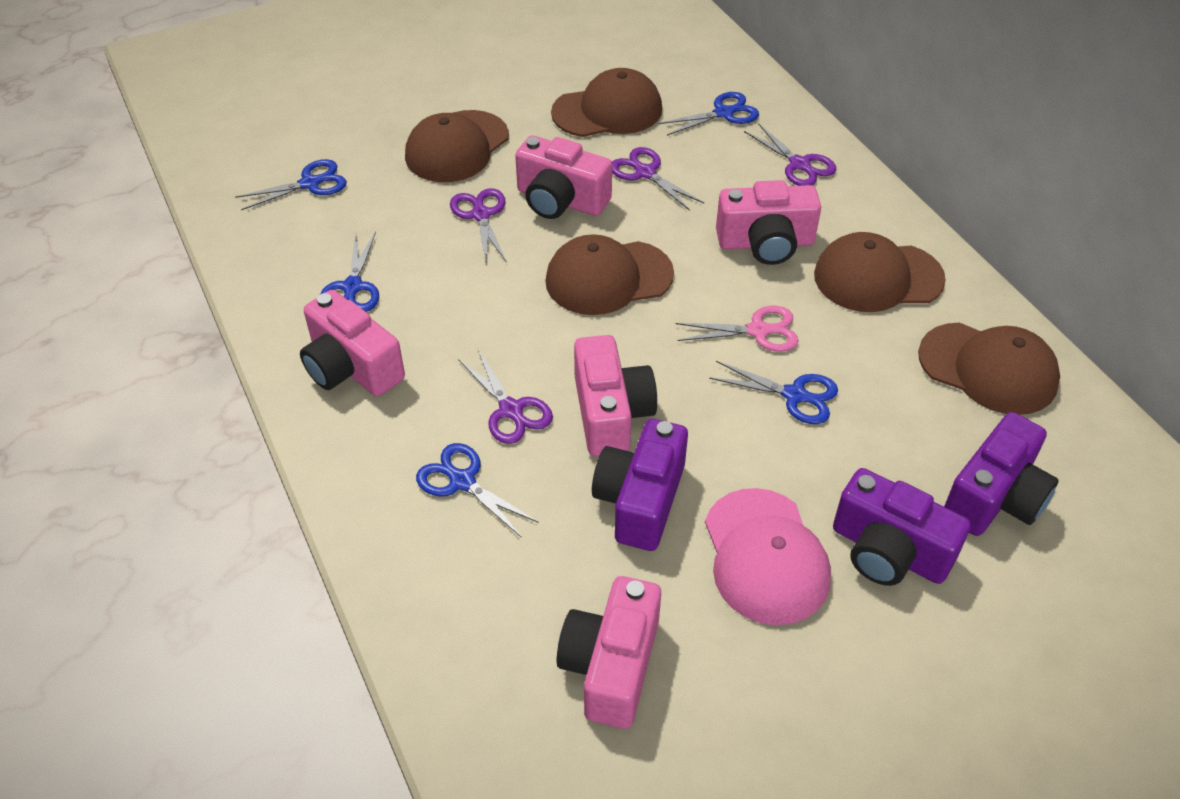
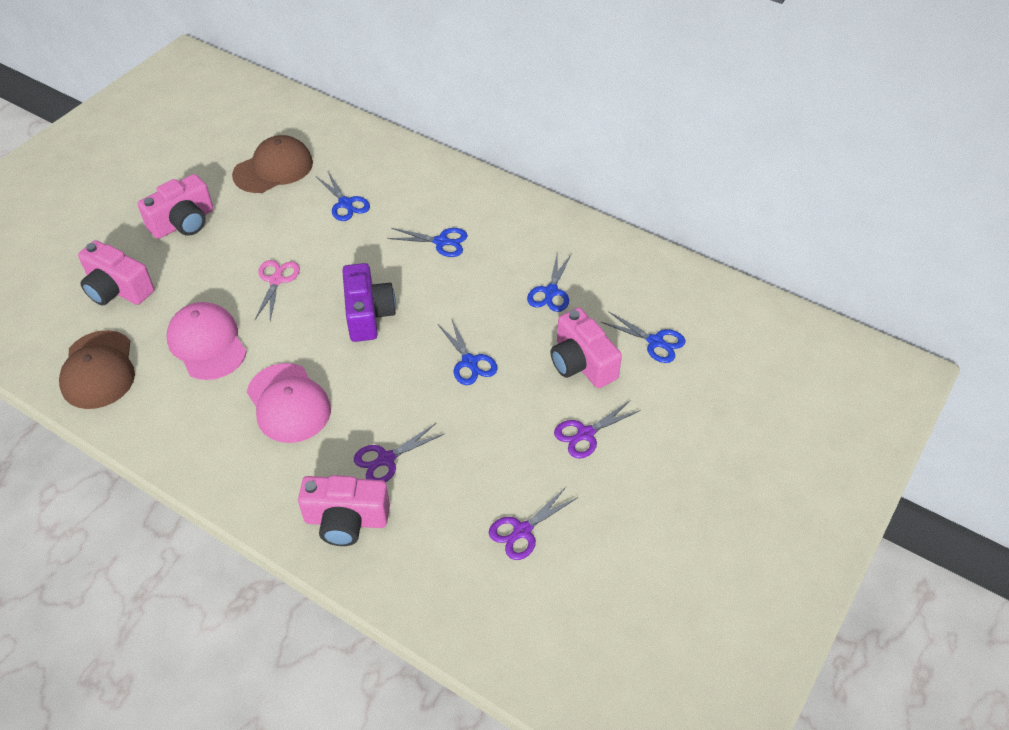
brown cap: 5 -> 2
pink camera: 5 -> 4
pink cap: 1 -> 2
purple camera: 3 -> 1
purple scissors: 4 -> 3

